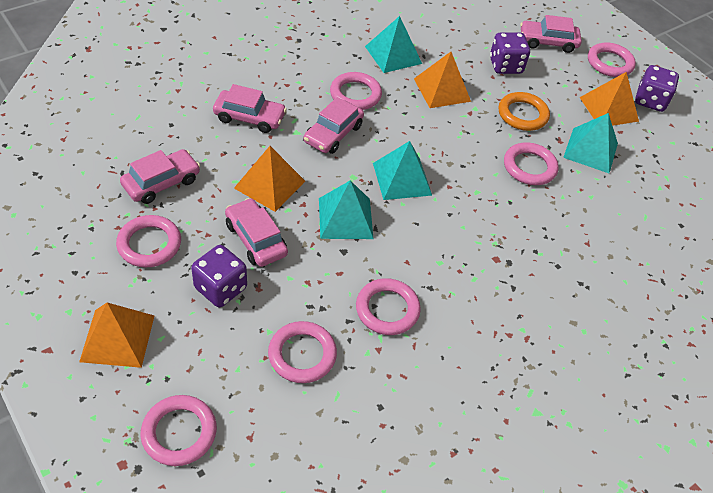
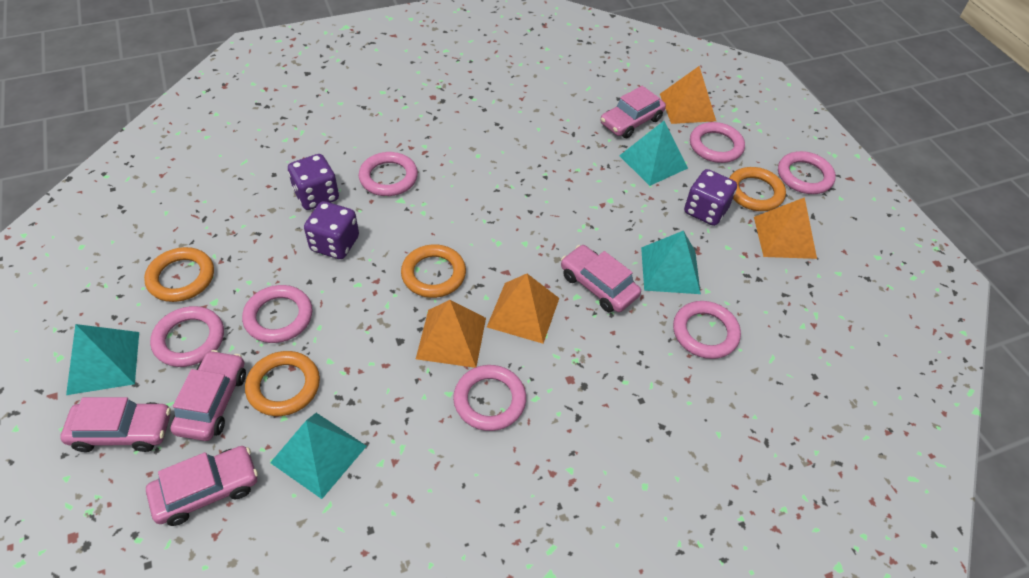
orange ring: 1 -> 4

